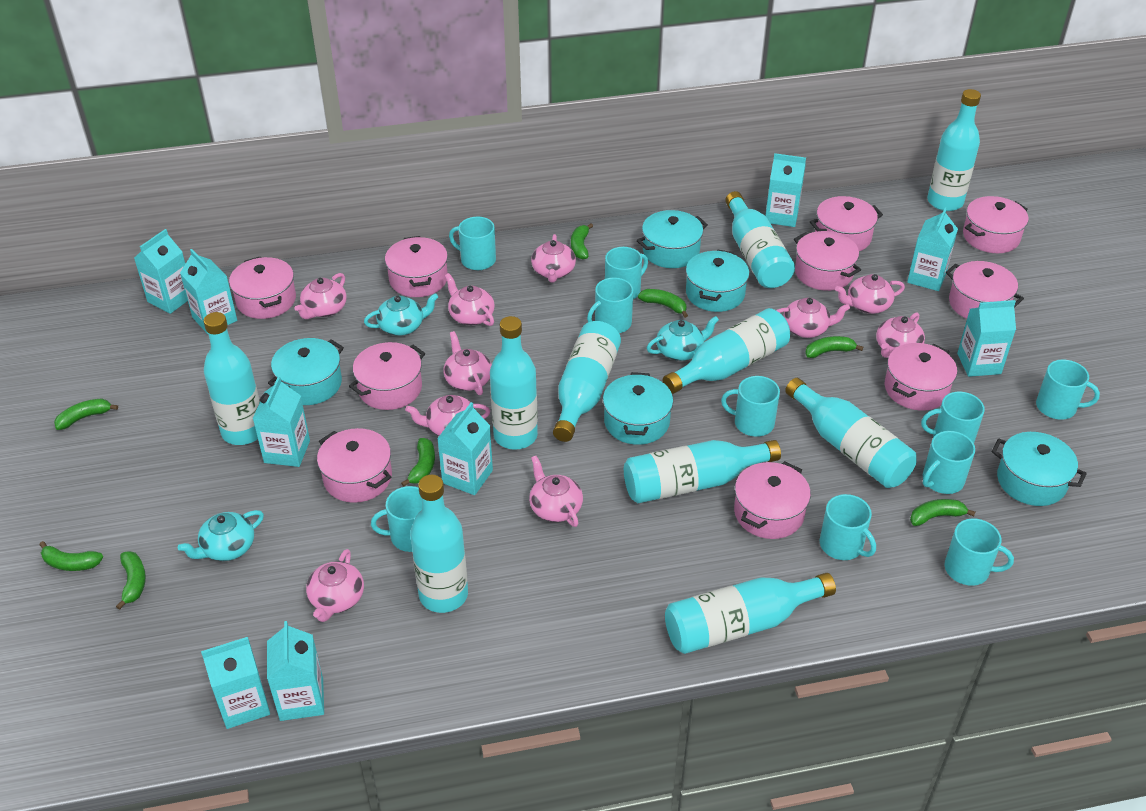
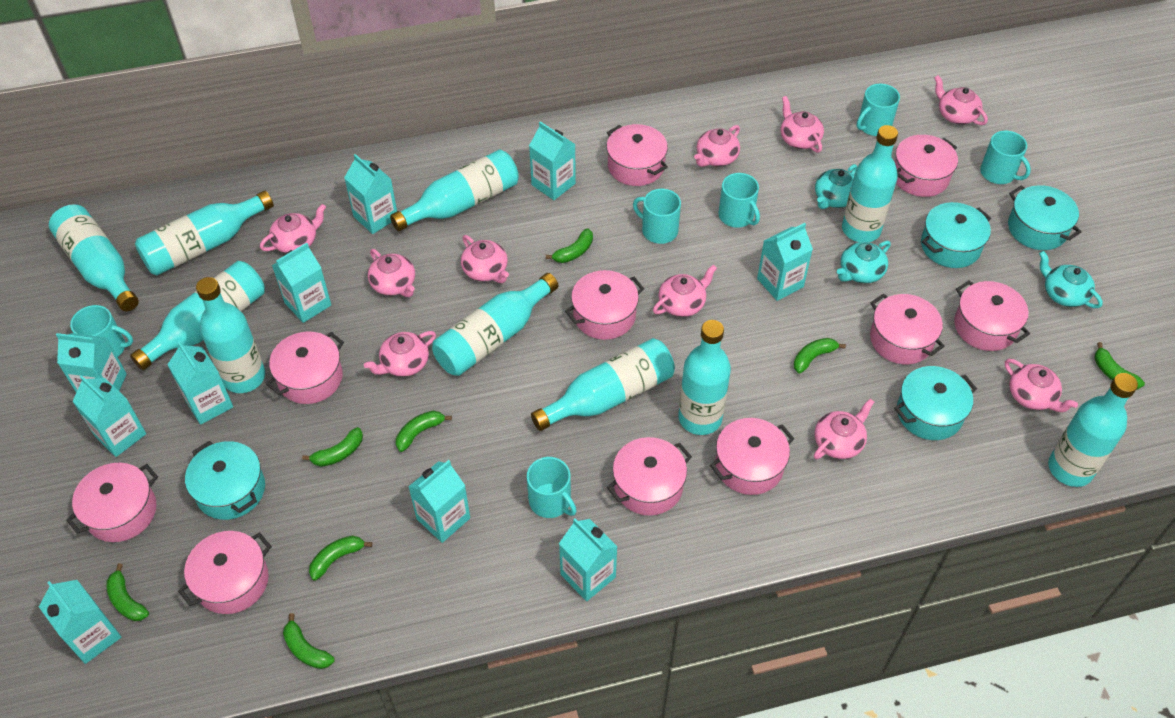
turquoise carton: 9 -> 10
turquoise mug: 10 -> 6
turquoise pot: 5 -> 4

